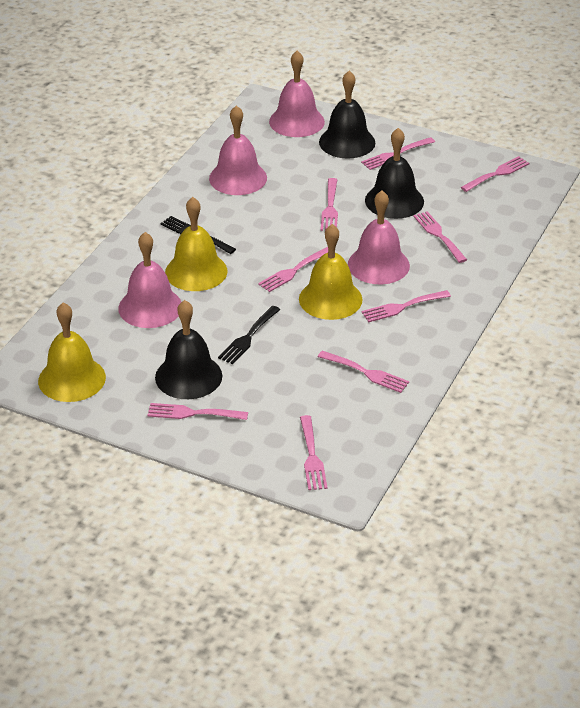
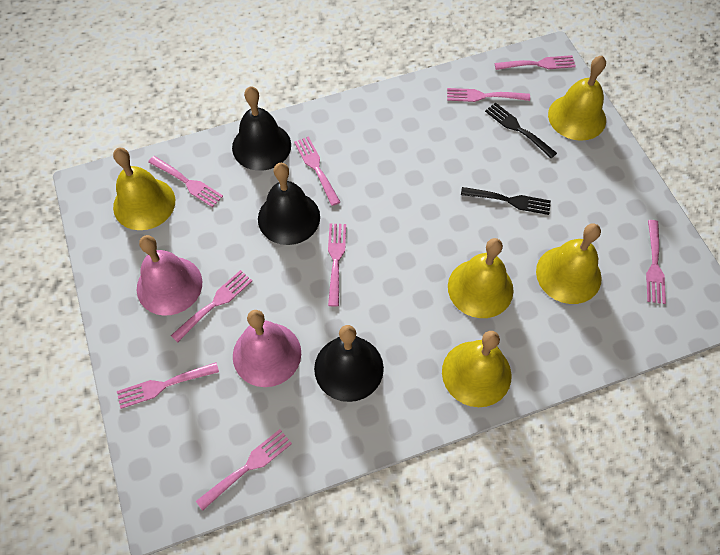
pink bell: 4 -> 2
yellow bell: 3 -> 5

